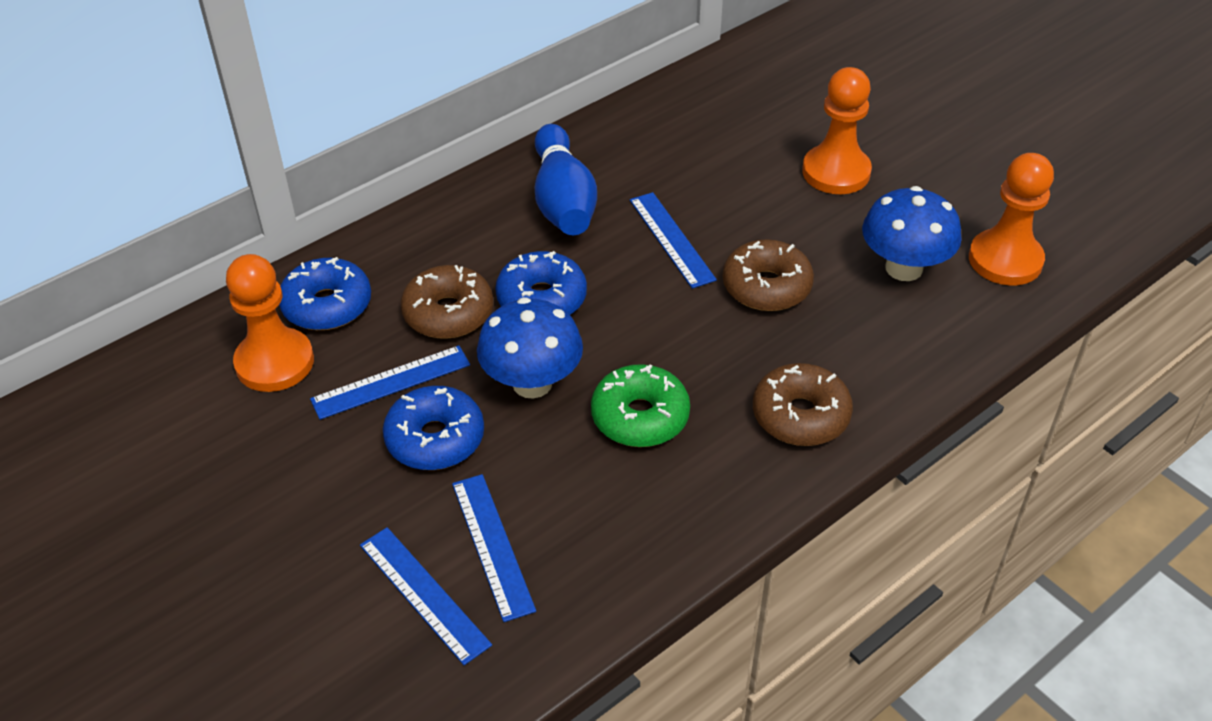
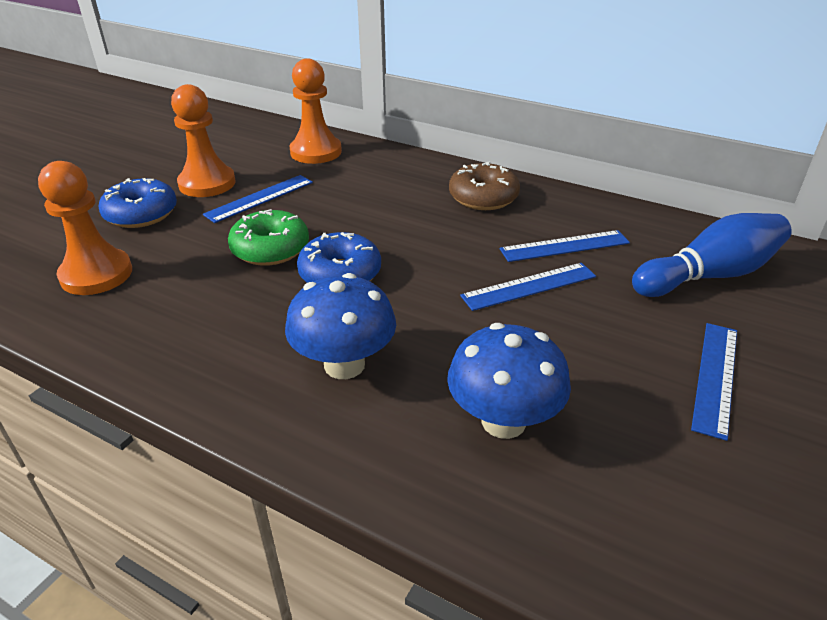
blue donut: 3 -> 2
brown donut: 3 -> 1

